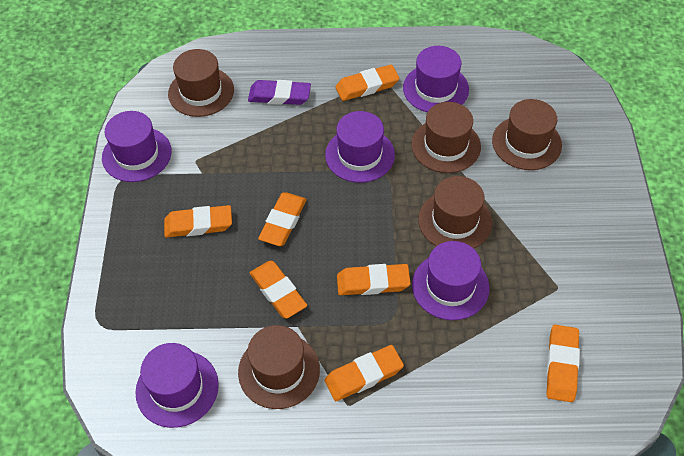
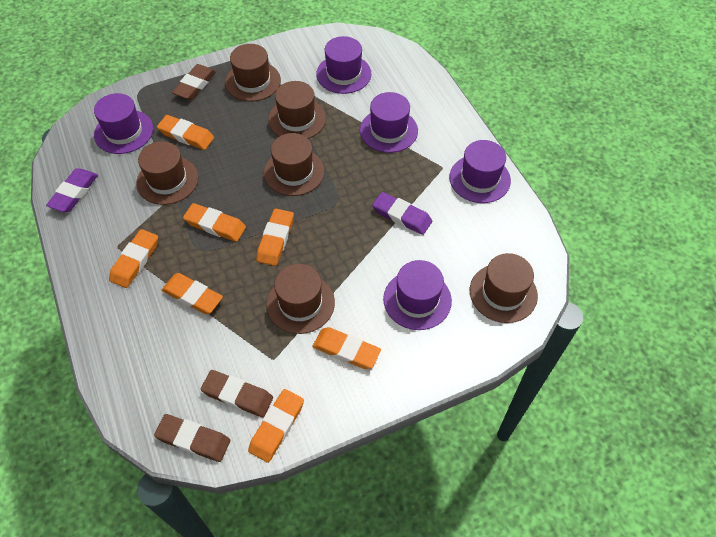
brown eraser: 0 -> 3
brown hat: 5 -> 6
purple eraser: 1 -> 2

